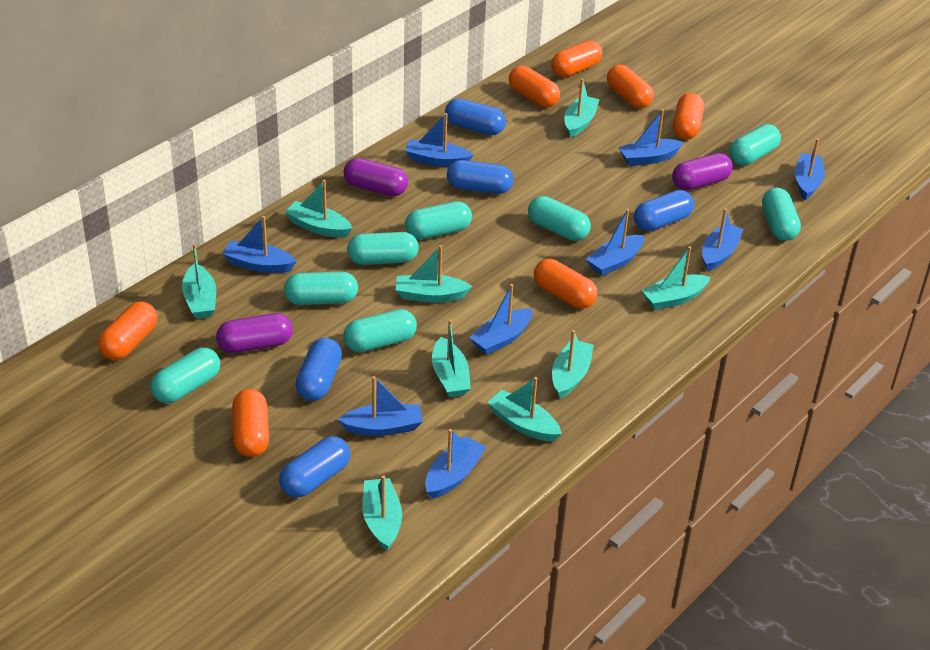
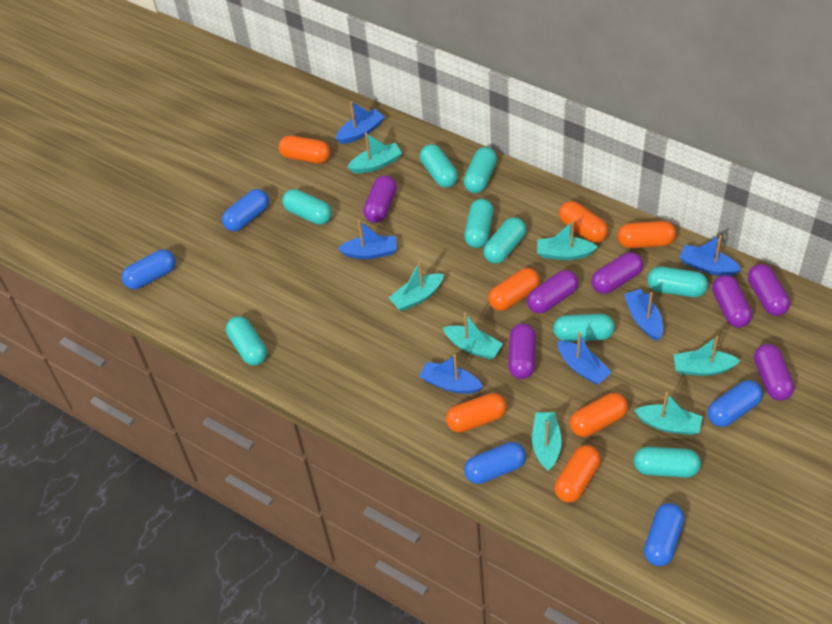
blue boat: 9 -> 6
purple capsule: 3 -> 7
turquoise boat: 9 -> 7
turquoise capsule: 8 -> 9

